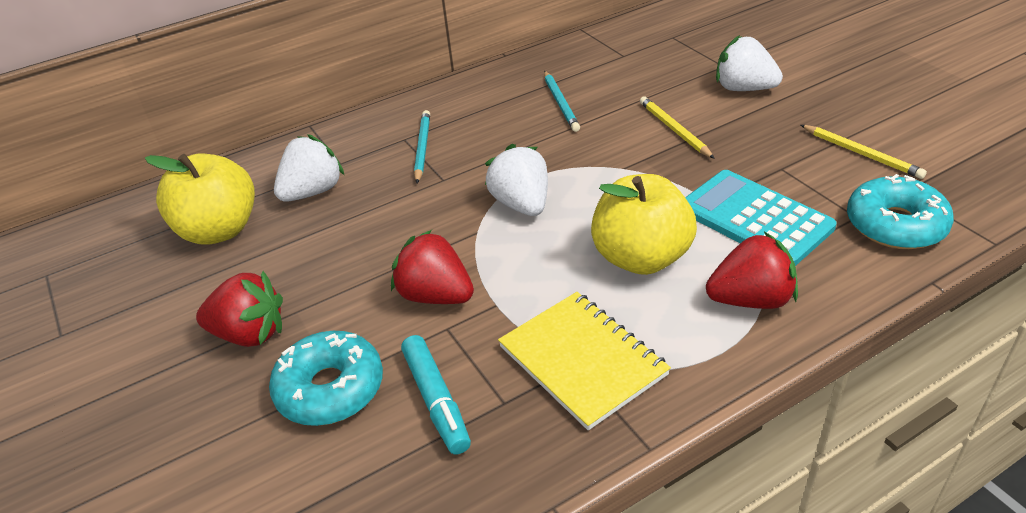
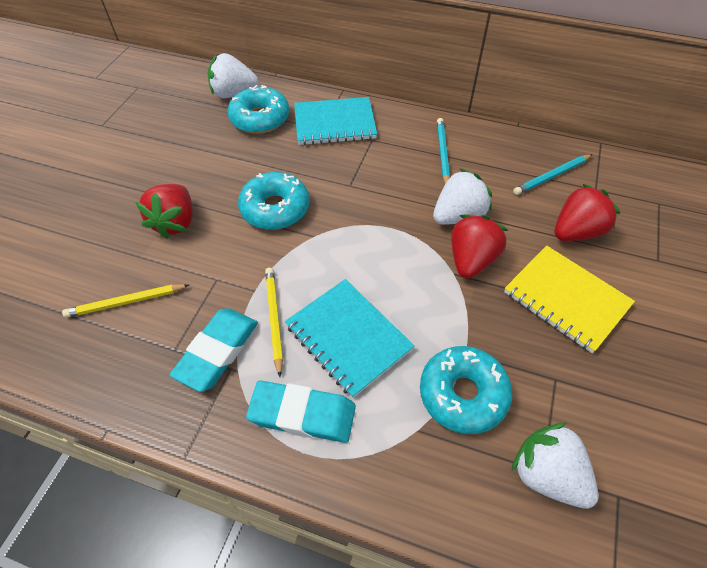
turquoise calculator: 1 -> 0
turquoise donut: 2 -> 3
turquoise eraser: 0 -> 2
turquoise marker: 1 -> 0
turquoise notebook: 0 -> 2
yellow apple: 2 -> 0

